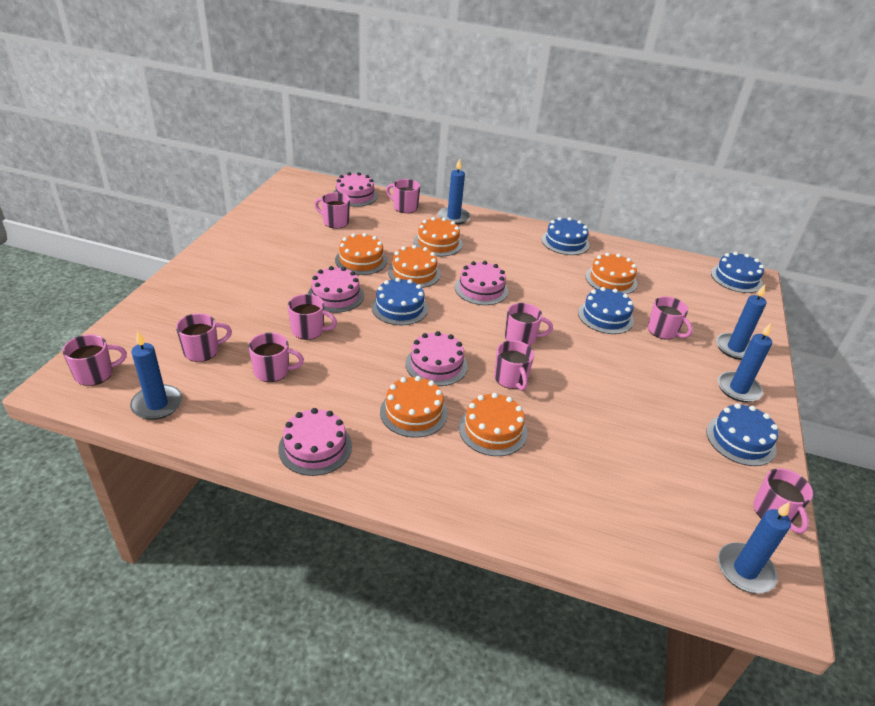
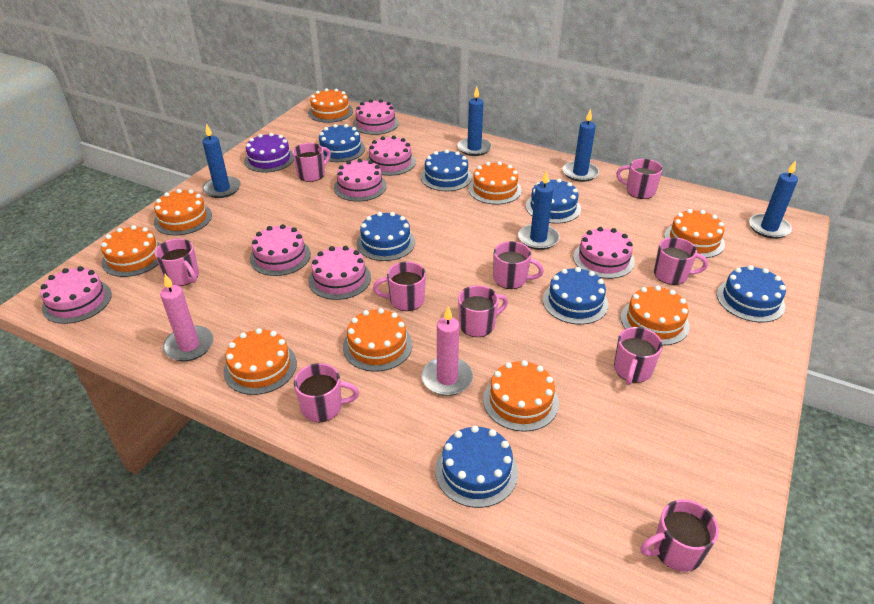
blue cake: 5 -> 7
orange cake: 6 -> 9
pink cake: 5 -> 7
pink candle: 0 -> 2
purple cake: 0 -> 1

